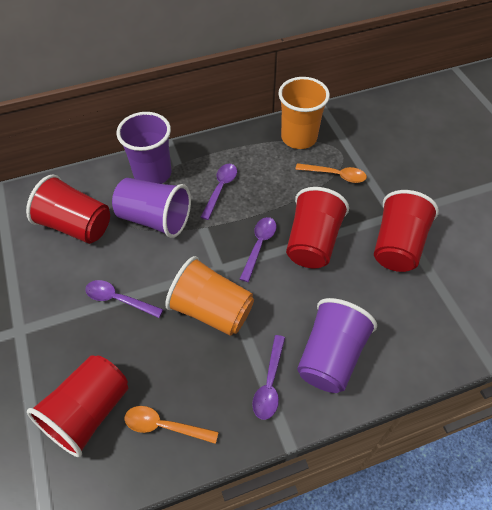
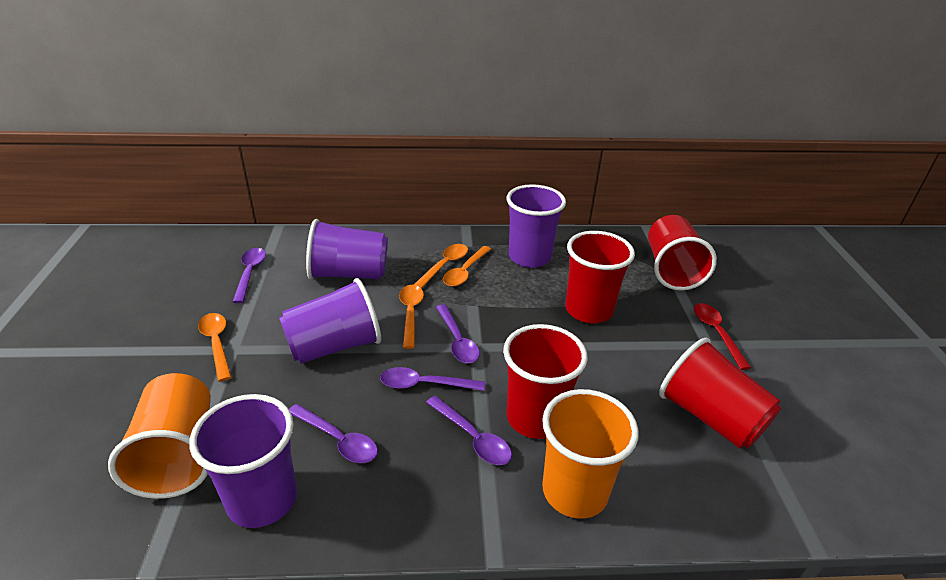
orange spoon: 2 -> 4
purple cup: 3 -> 4
purple spoon: 4 -> 5
red spoon: 0 -> 1

